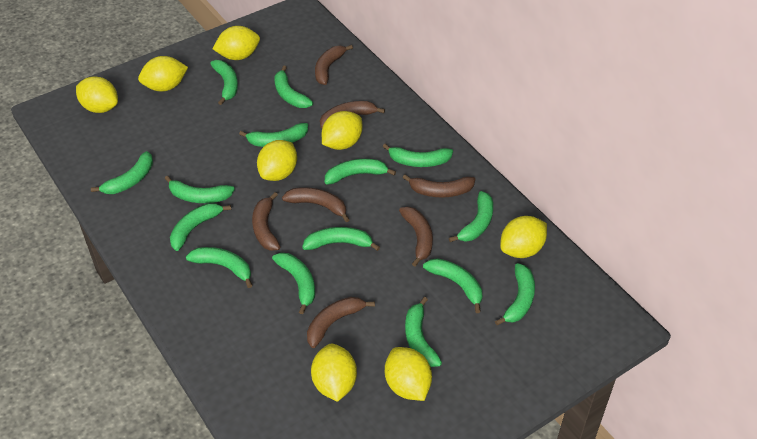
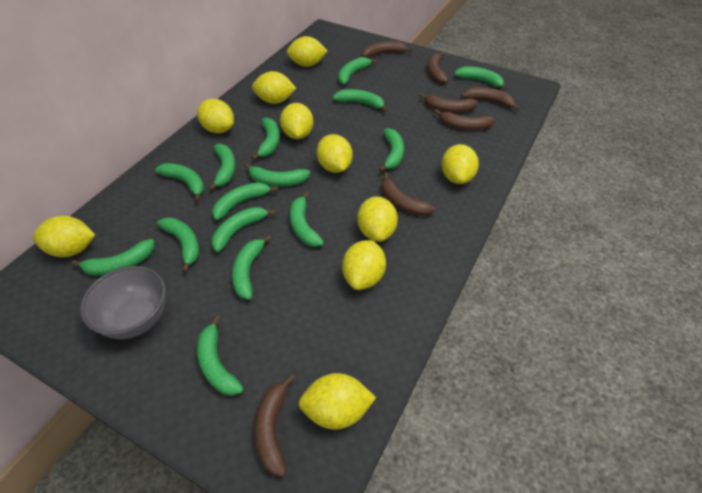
grey bowl: 0 -> 1
yellow lemon: 8 -> 10

